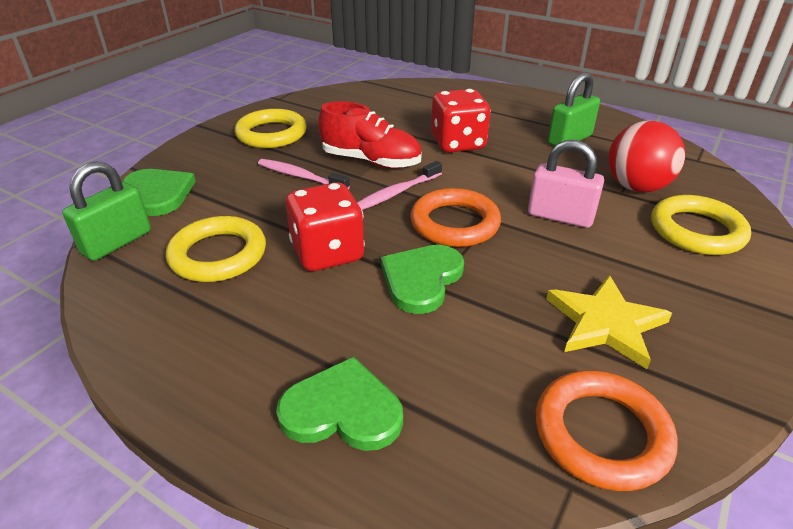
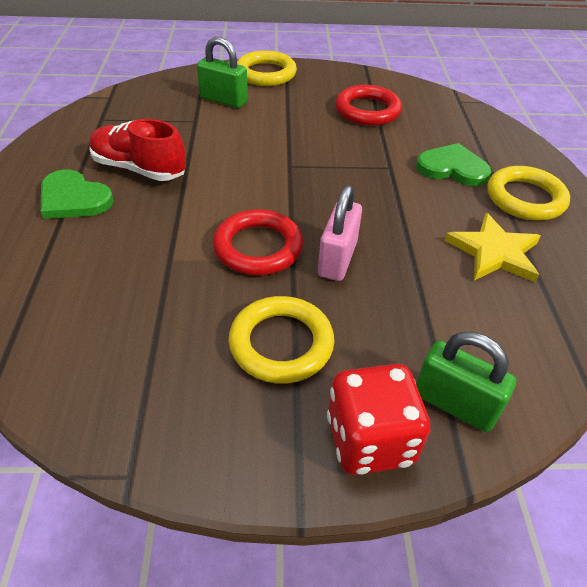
green heart: 3 -> 2
orange ring: 2 -> 0
pink toothbrush: 2 -> 0
red ball: 1 -> 0
red dice: 2 -> 1
red ring: 0 -> 2

